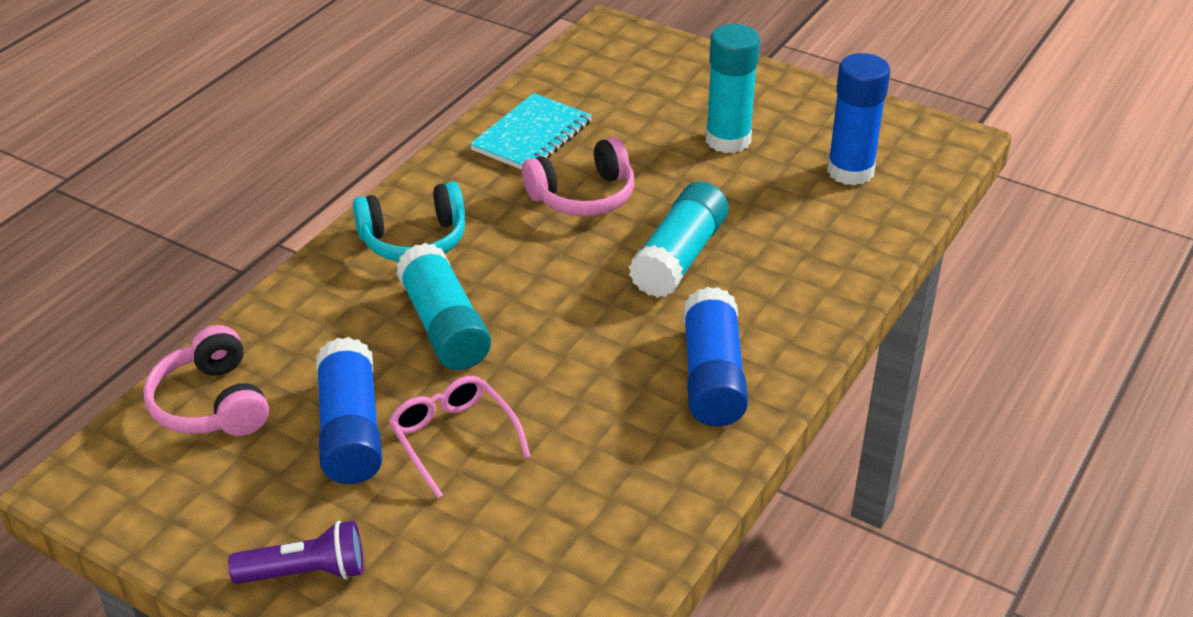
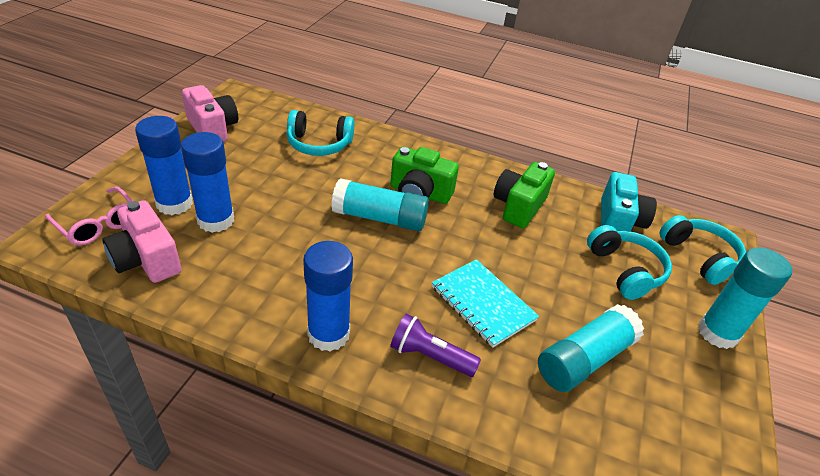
green camera: 0 -> 2
pink camera: 0 -> 2
pink headphones: 2 -> 0
turquoise camera: 0 -> 1
turquoise headphones: 1 -> 3

